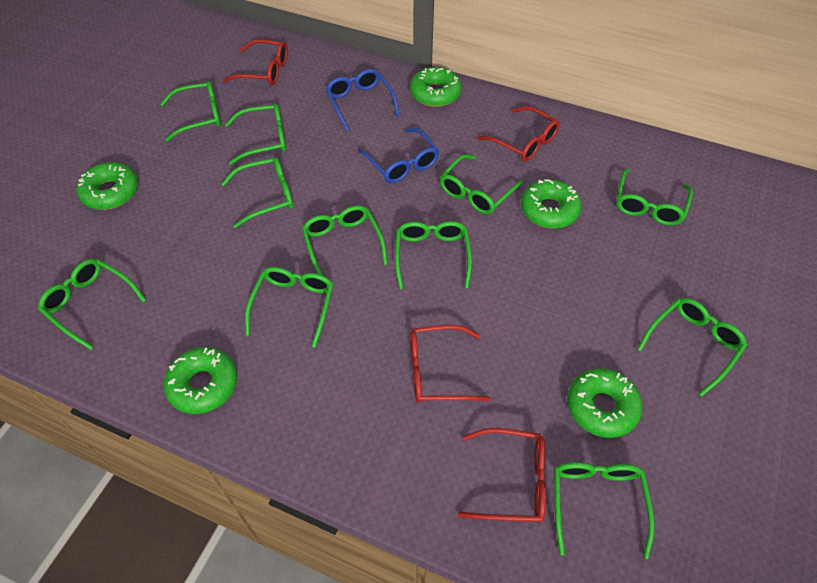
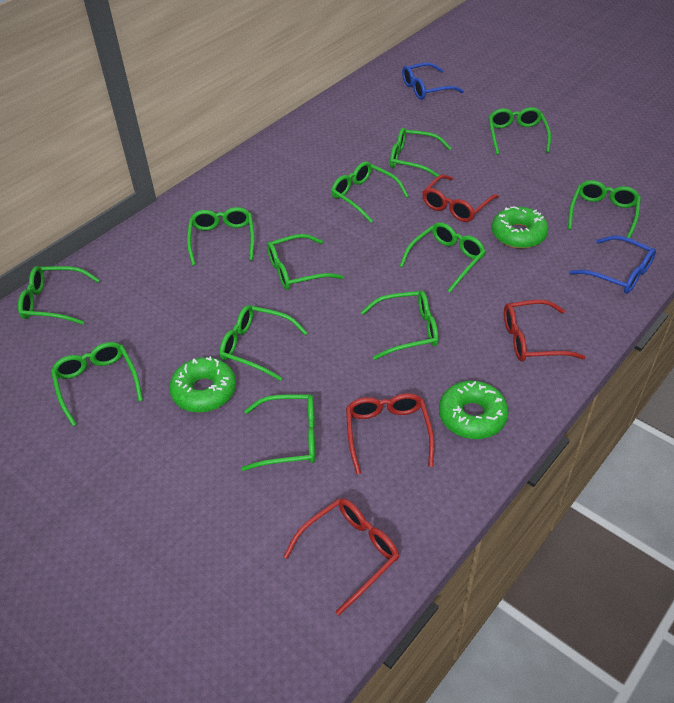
green donut: 5 -> 3
green glasses: 11 -> 12

